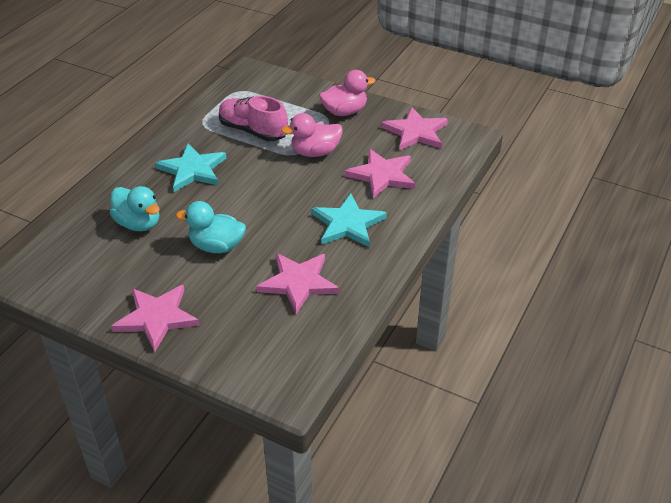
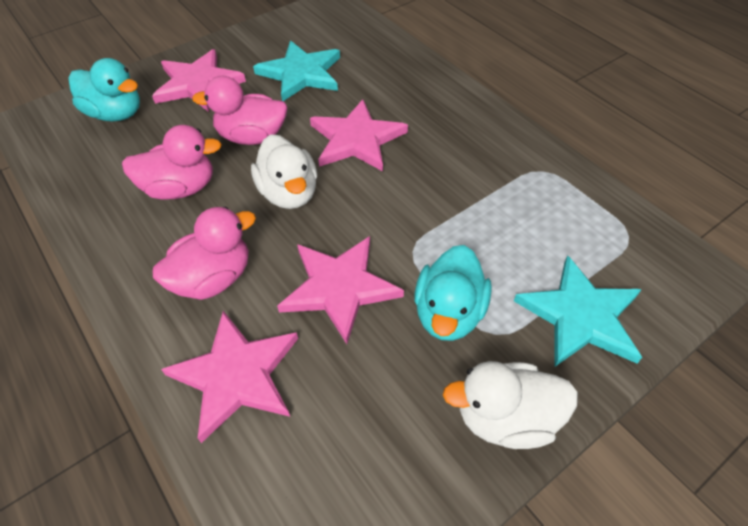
pink duck: 2 -> 3
pink shoe: 1 -> 0
white duck: 0 -> 2

